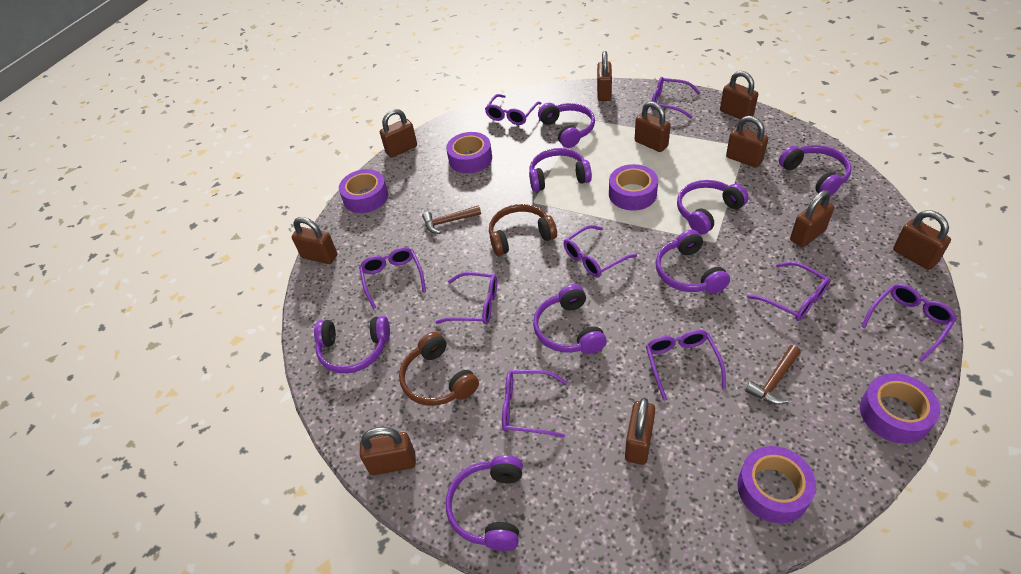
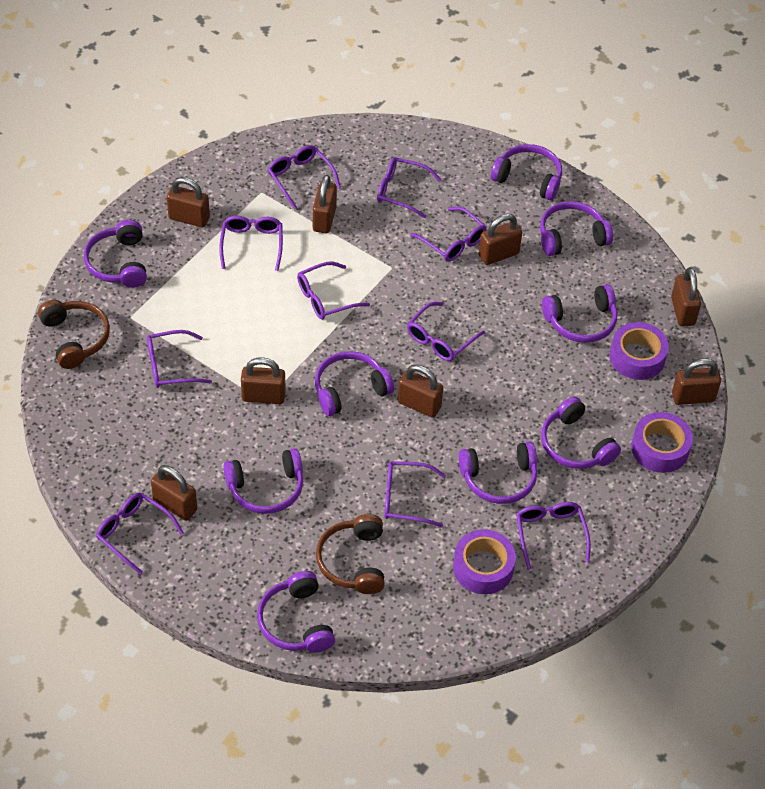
brown hammer: 2 -> 0
brown padlock: 10 -> 8
purple glasses: 9 -> 10
purple headphones: 8 -> 9
purple tape: 5 -> 3

